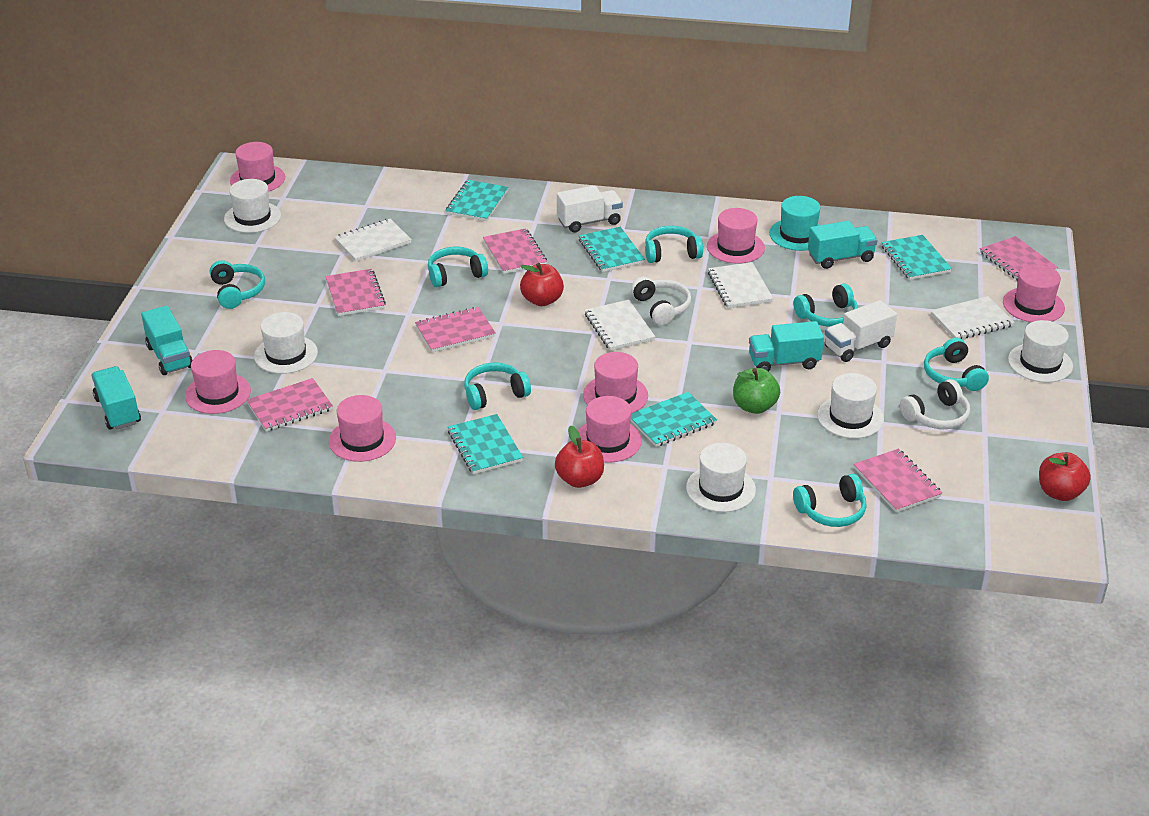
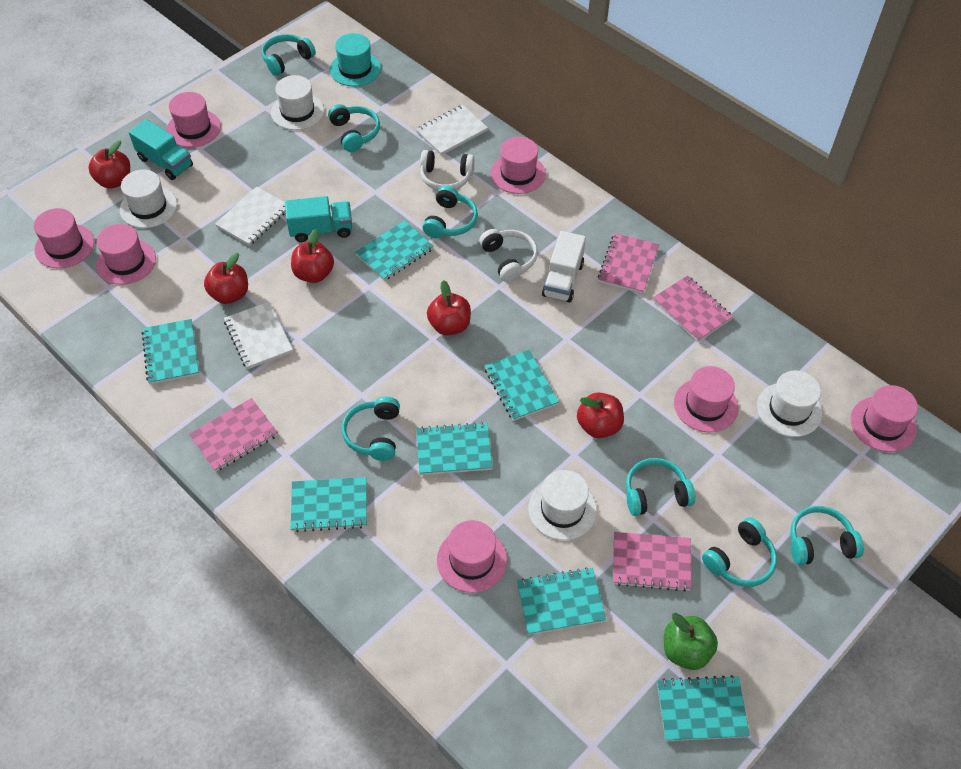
pink notebook: 6 -> 4
red apple: 3 -> 5
turquoise notebook: 5 -> 7
turquoise truck: 4 -> 2
white hat: 5 -> 4
white notebook: 4 -> 3
white truck: 2 -> 1

